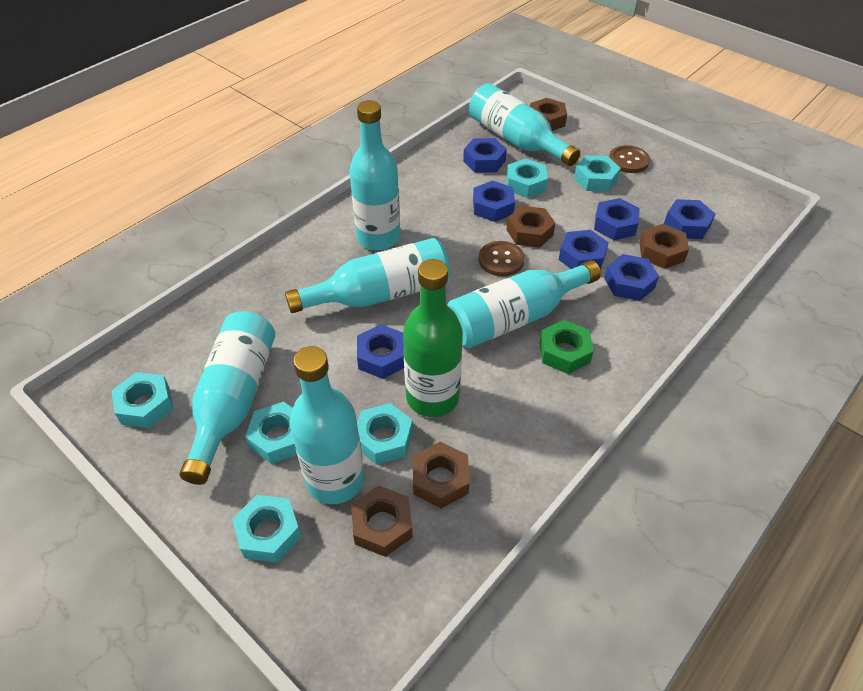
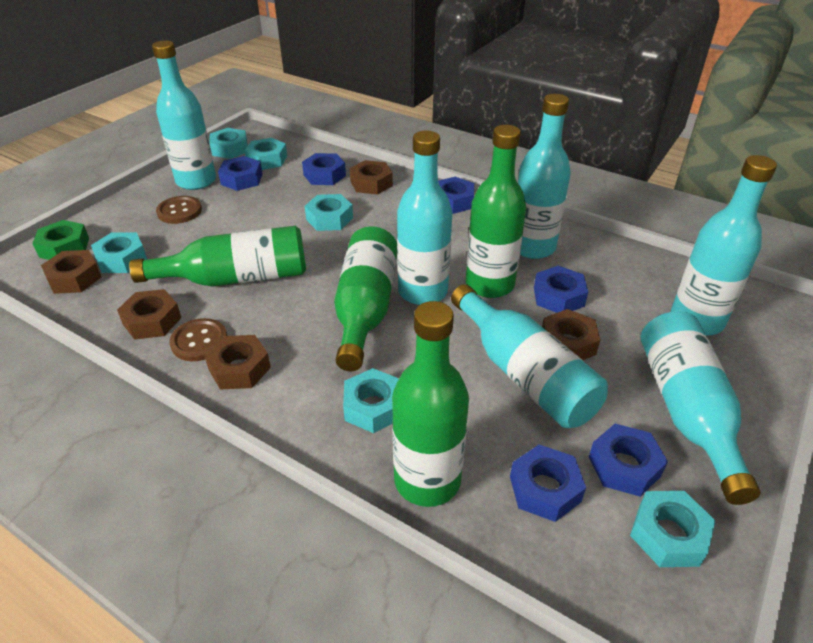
blue nut: 7 -> 6
green bottle: 1 -> 4

